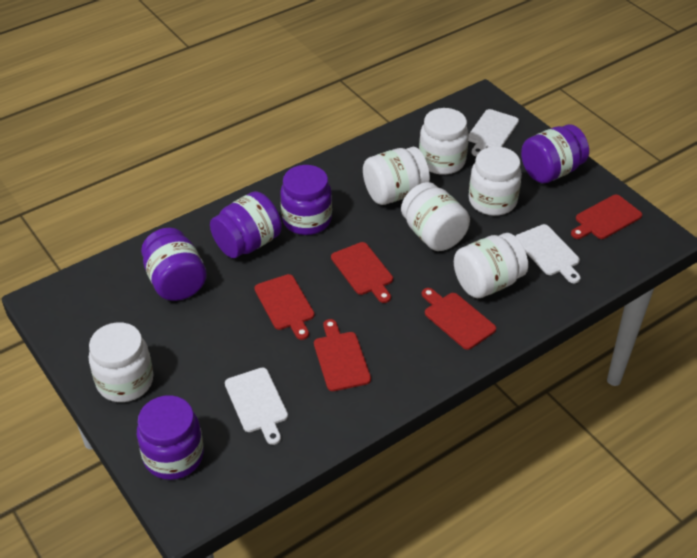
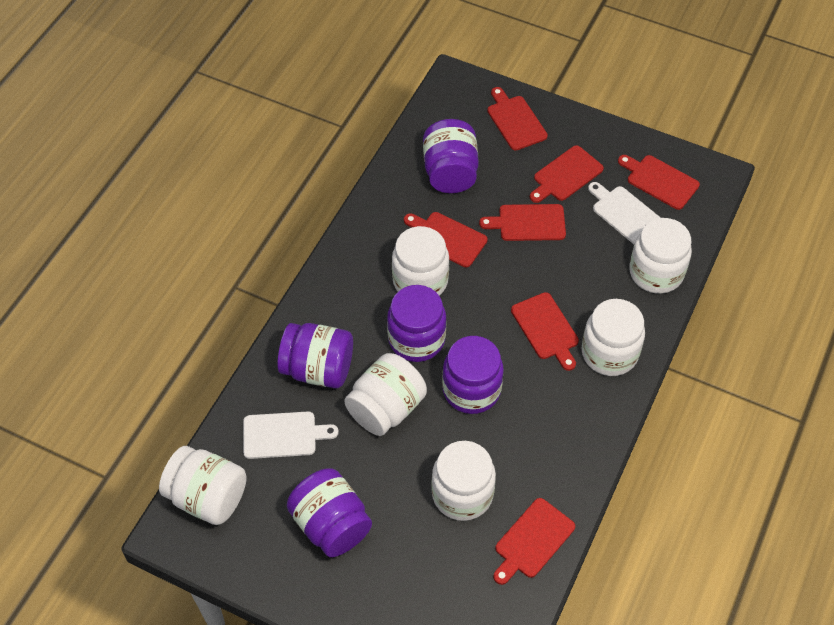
red cutting board: 5 -> 7
white cutting board: 3 -> 2

